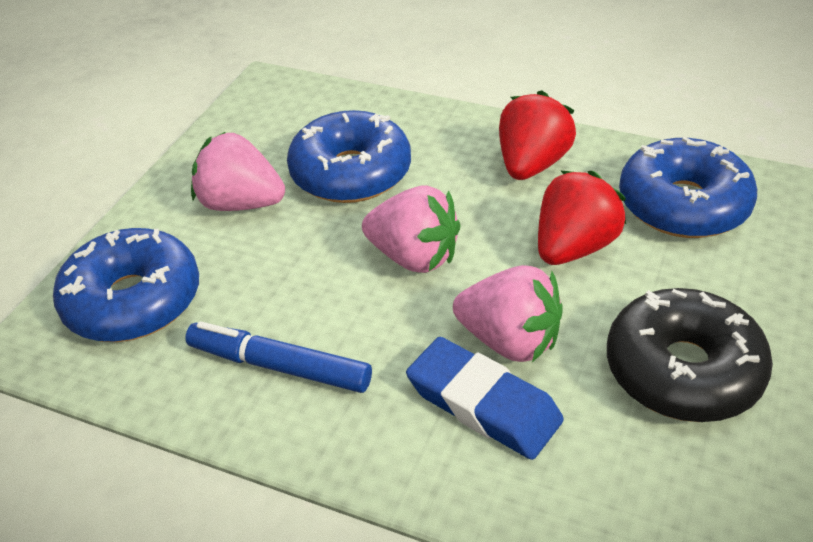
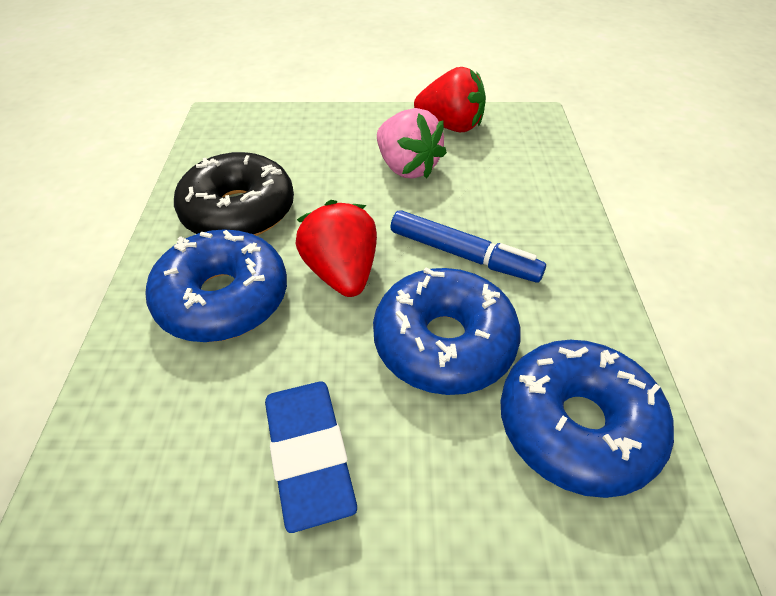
pink strawberry: 3 -> 1

